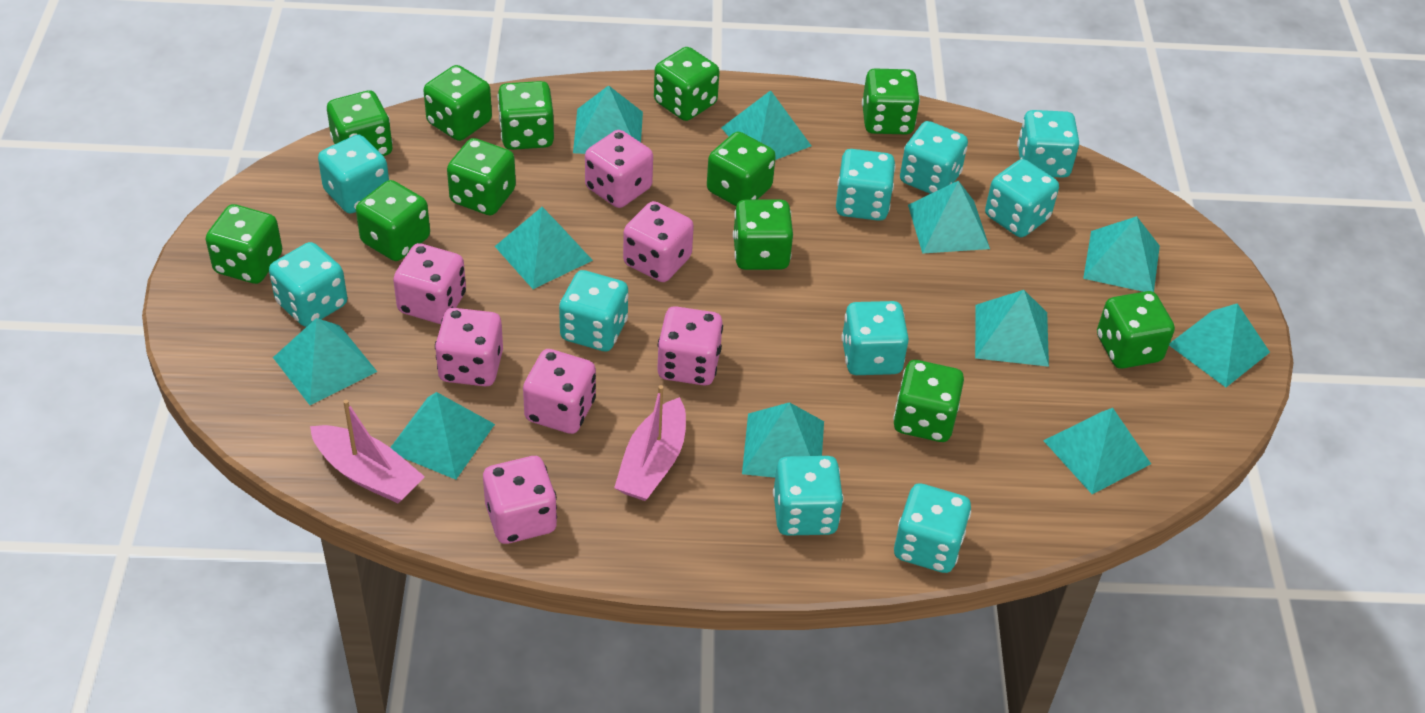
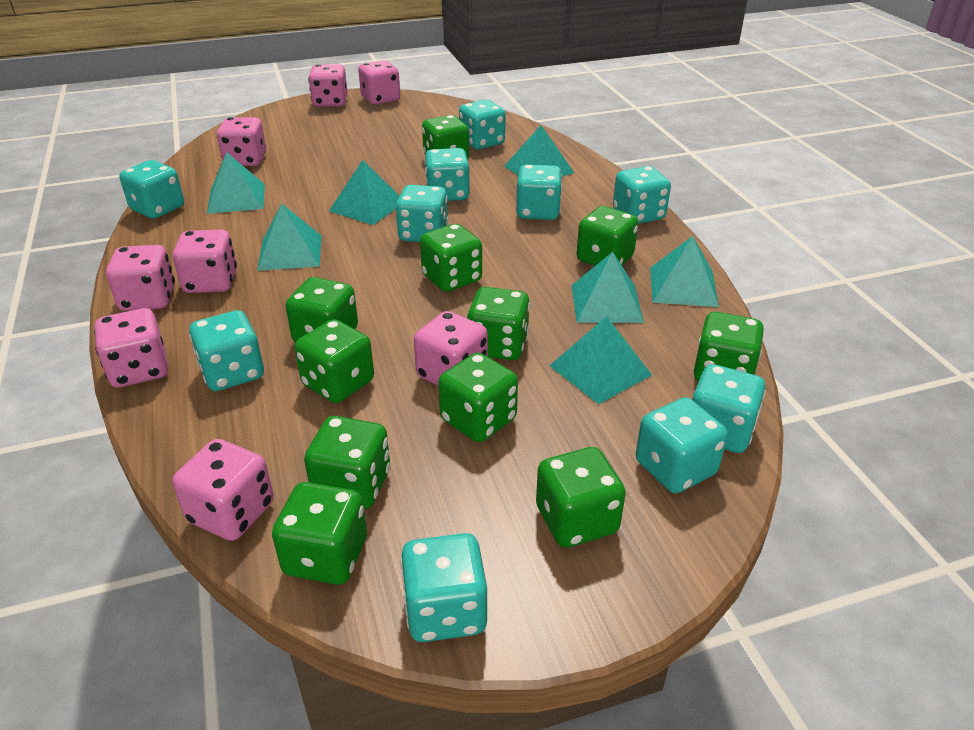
green dice: 12 -> 11
pink boat: 2 -> 0
pink dice: 7 -> 8
turquoise pyramid: 11 -> 7

